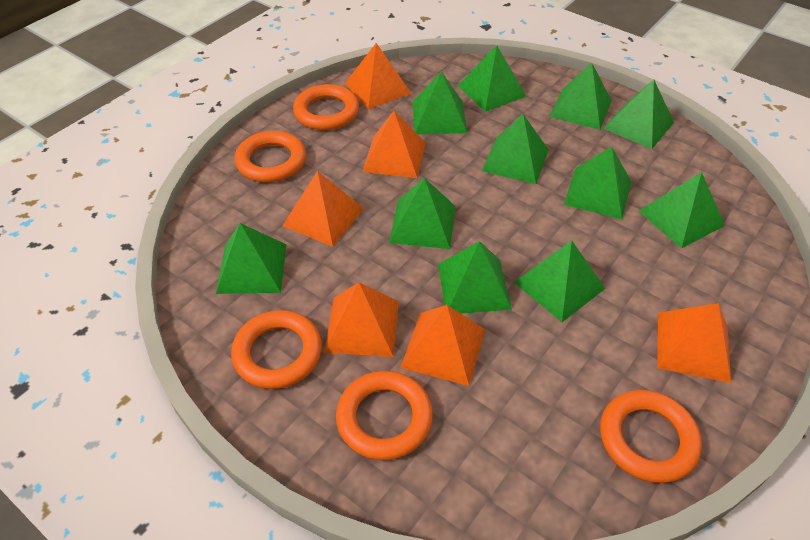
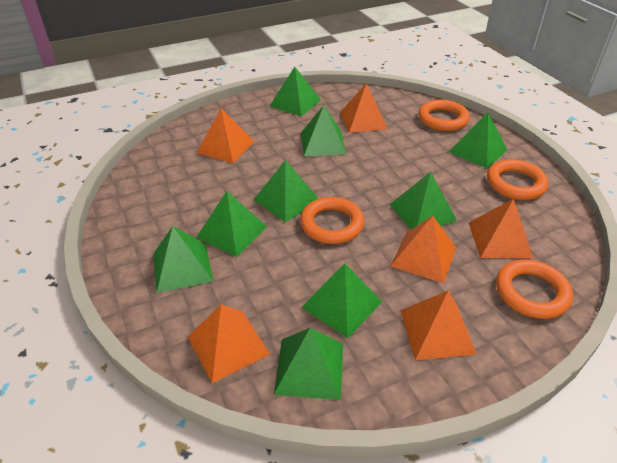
green pyramid: 11 -> 9
orange ring: 5 -> 4

